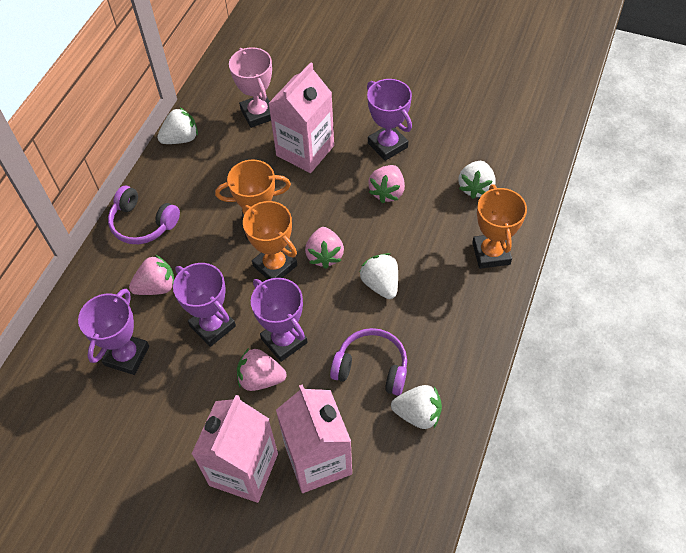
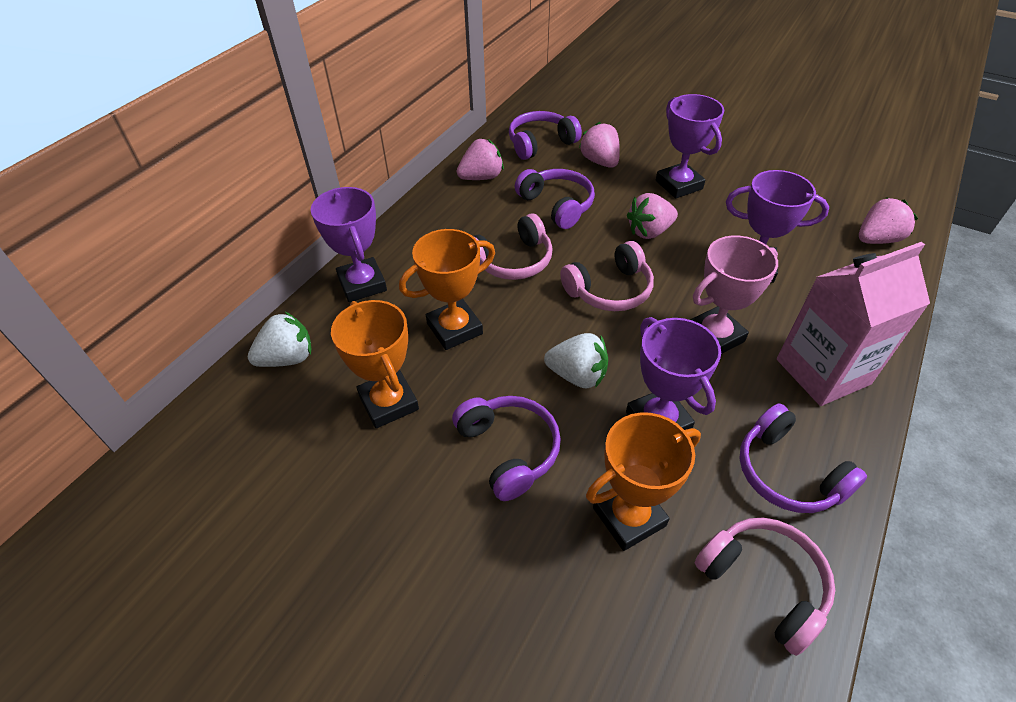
pink carton: 3 -> 1
pink headphones: 0 -> 3
purple headphones: 2 -> 4
white strawberry: 4 -> 2

